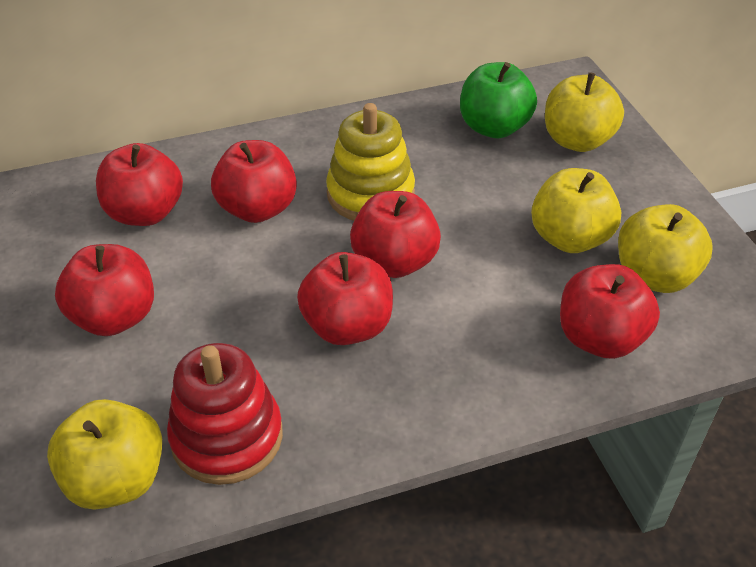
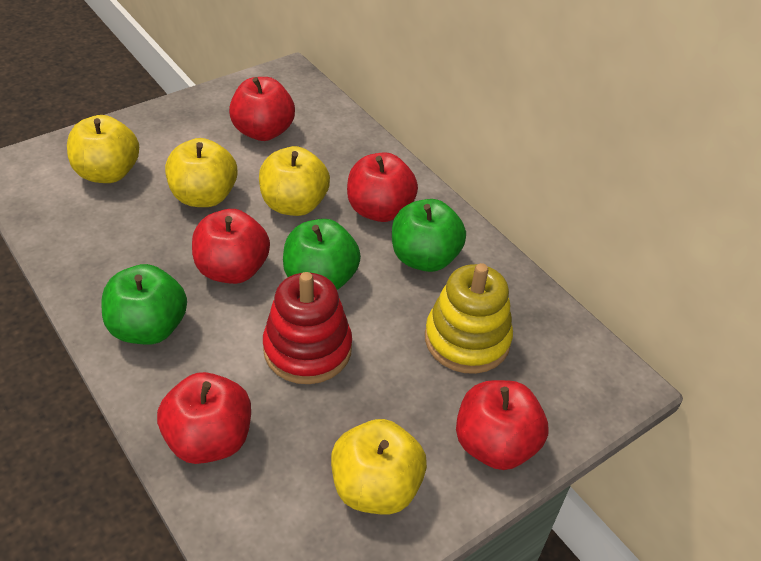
green apple: 1 -> 3
red apple: 6 -> 5

